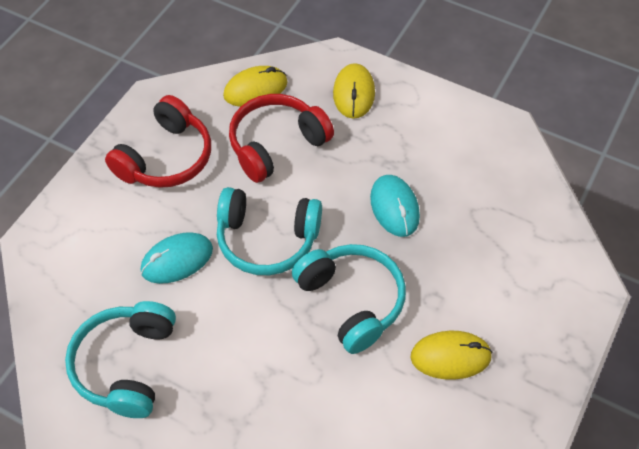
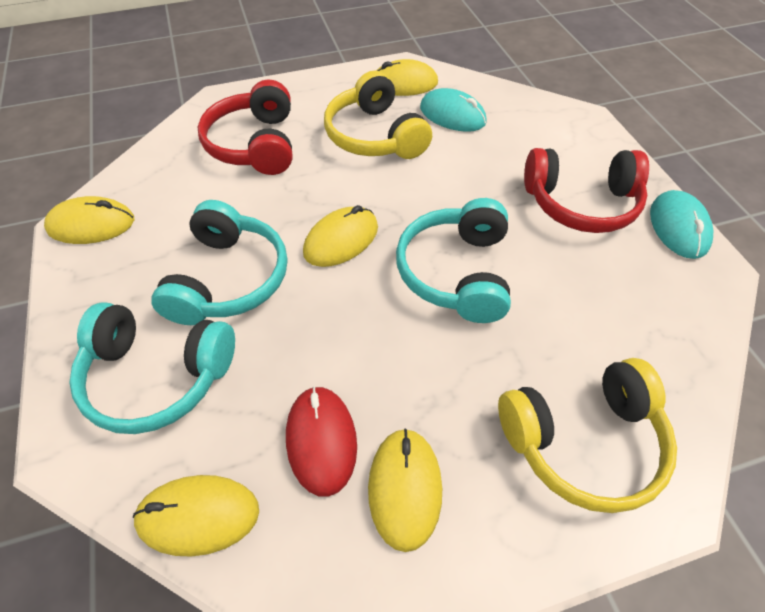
red mouse: 0 -> 1
yellow headphones: 0 -> 2
yellow mouse: 3 -> 5

